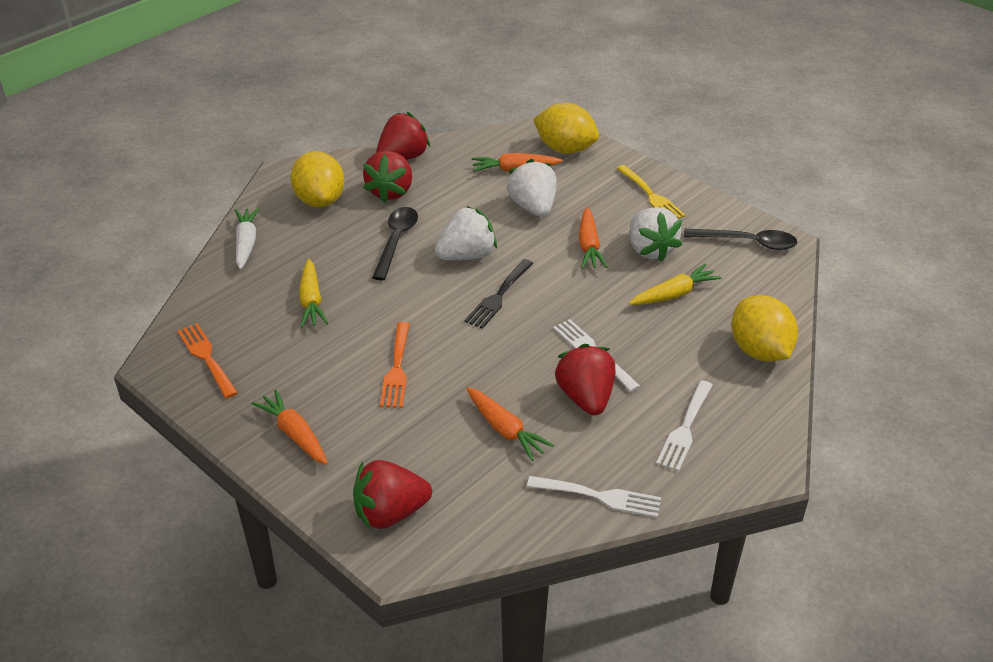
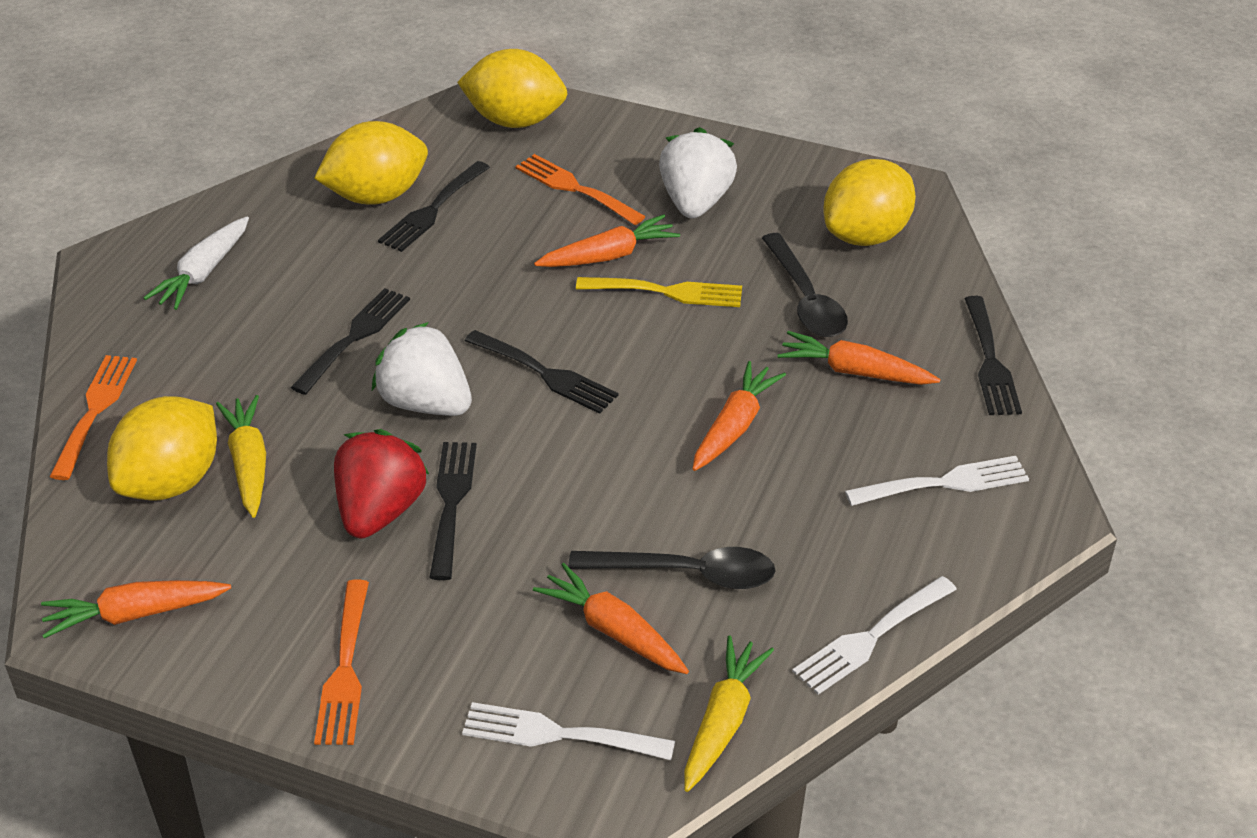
black fork: 1 -> 5
orange carrot: 4 -> 5
orange fork: 2 -> 3
red strawberry: 4 -> 1
white strawberry: 3 -> 2
yellow lemon: 3 -> 4

